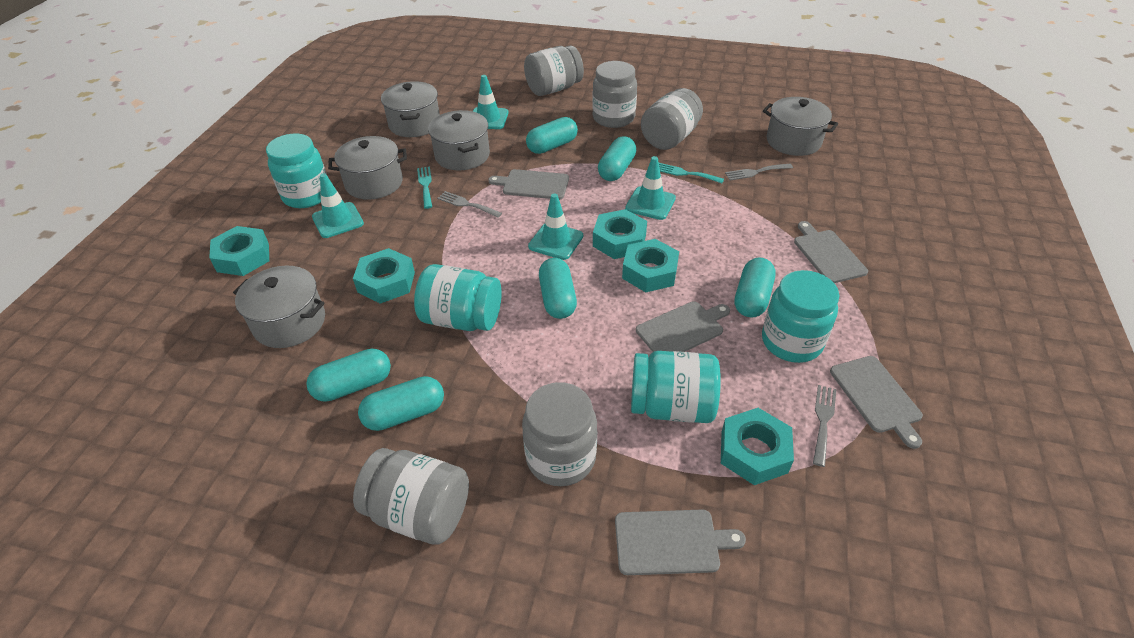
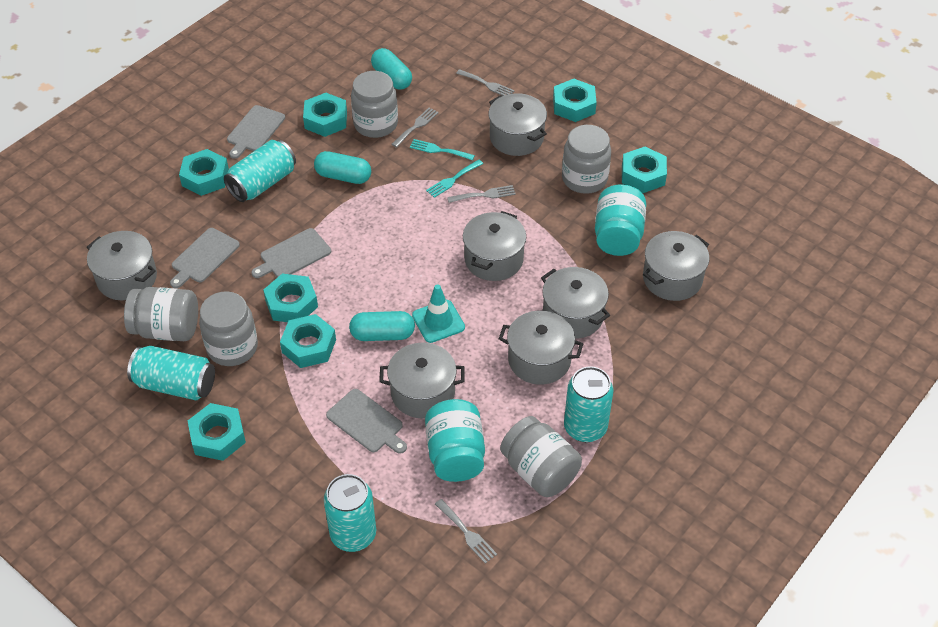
grey cutting board: 5 -> 4
grey fork: 3 -> 4
grey pot: 5 -> 7
turquoise can: 0 -> 4
turquoise capsule: 6 -> 3
turquoise jar: 4 -> 2
turquoise nut: 5 -> 7
turquoise traffic cone: 4 -> 1

